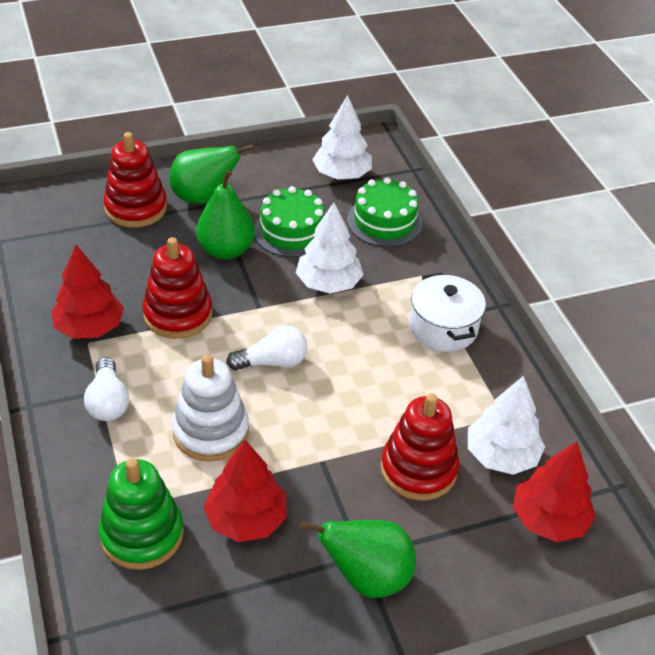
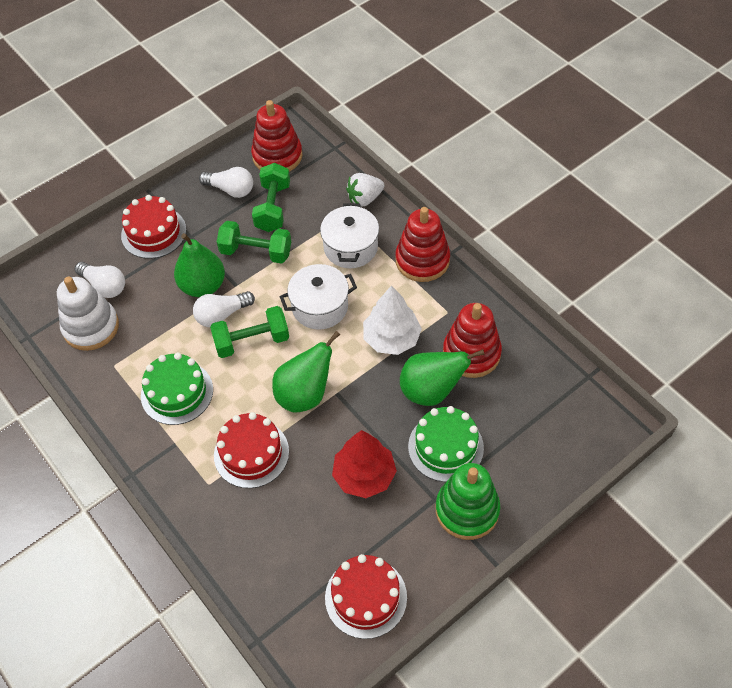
green dumbbell: 0 -> 3
red cake: 0 -> 3
red tree: 3 -> 1
white light bulb: 2 -> 3
white pot: 1 -> 2
white strawberry: 0 -> 1
white tree: 3 -> 1

